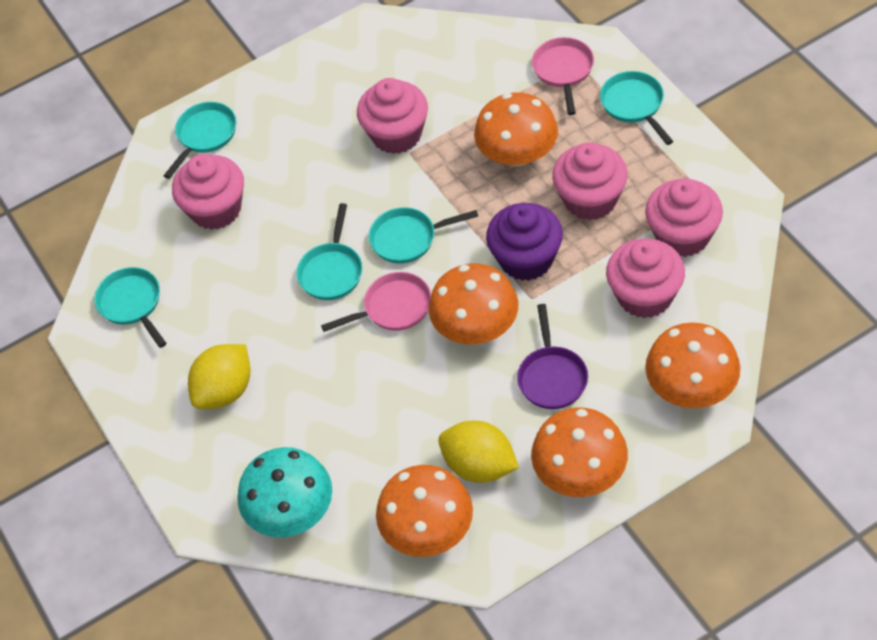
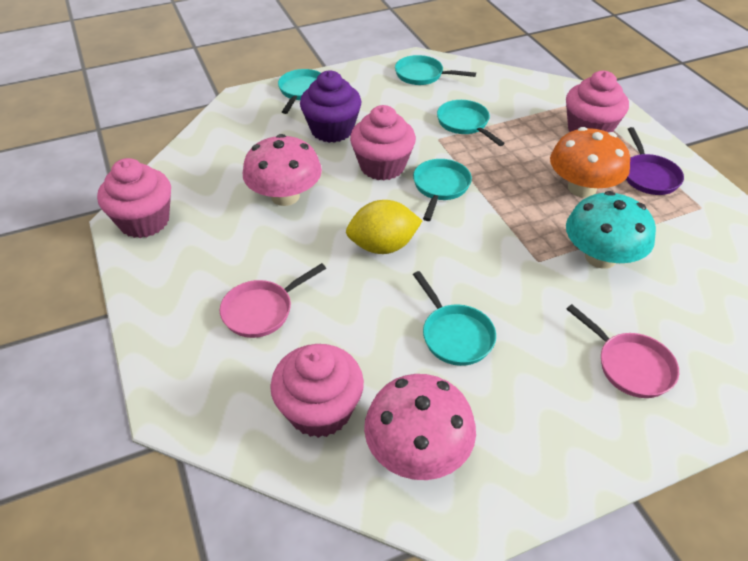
orange mushroom: 5 -> 1
pink cupcake: 5 -> 4
pink mushroom: 0 -> 2
yellow lemon: 2 -> 1

